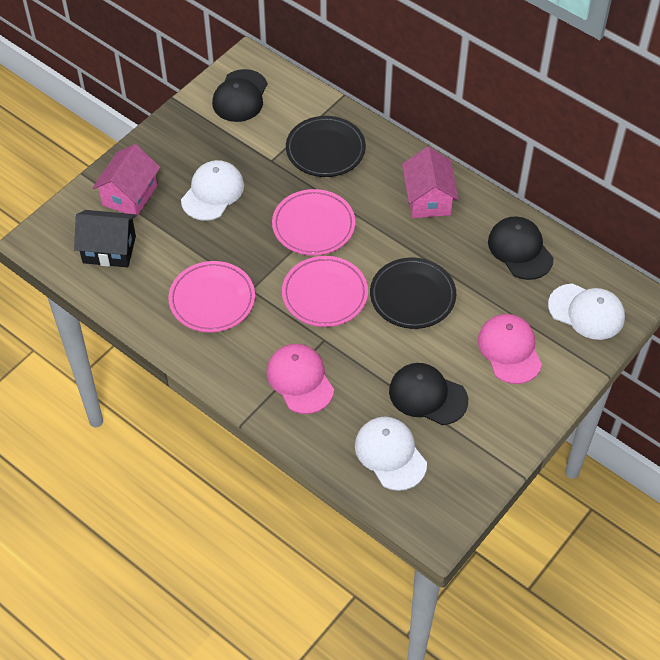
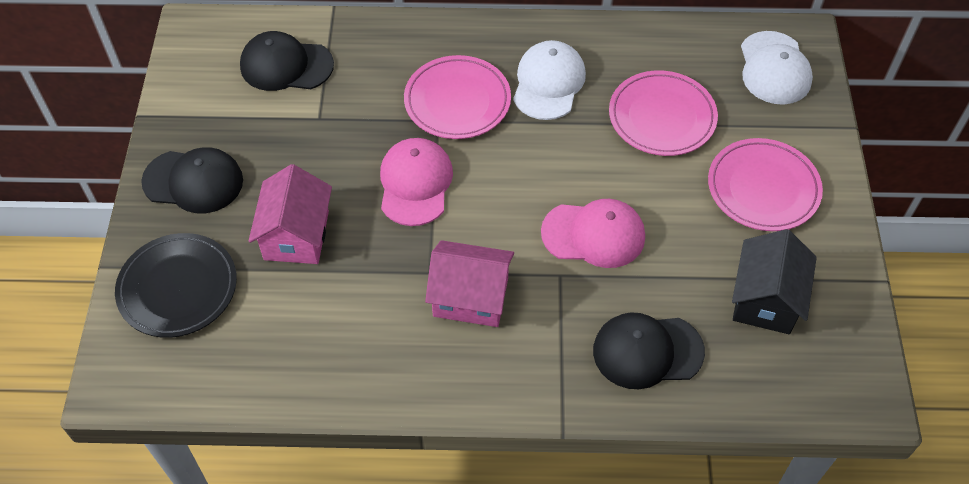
black plate: 2 -> 1
white cap: 3 -> 2

